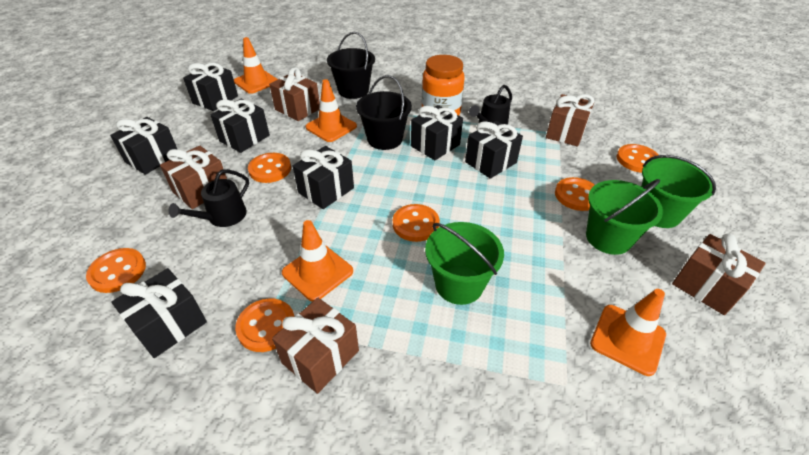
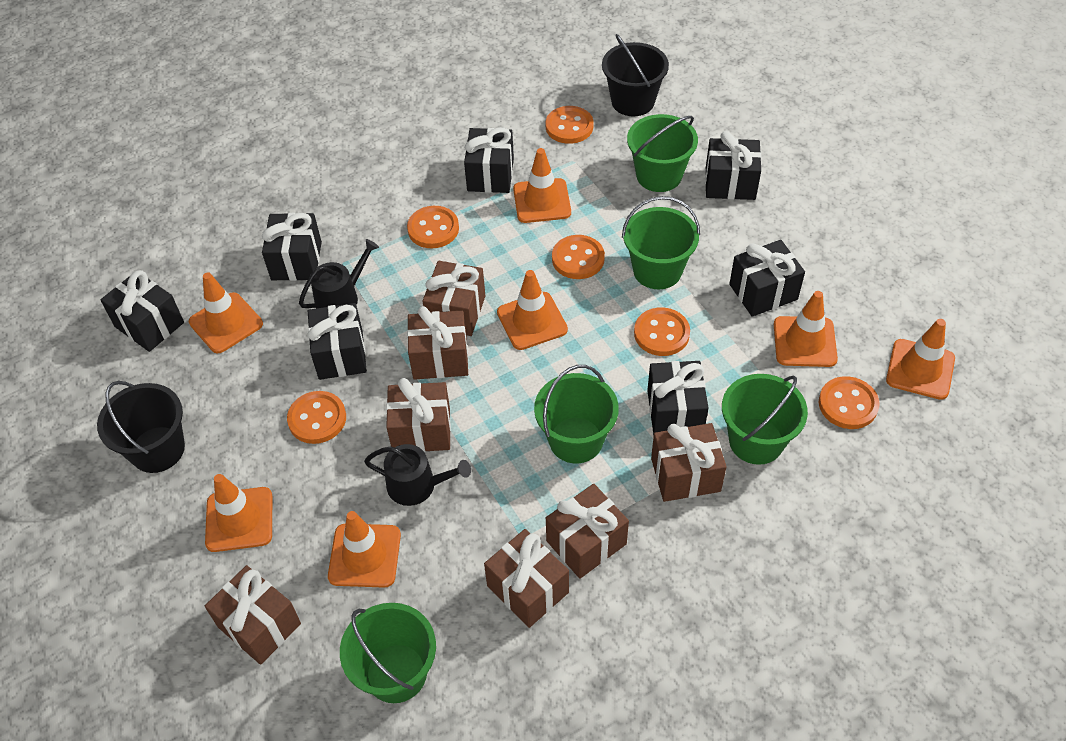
brown gift: 5 -> 7
green bucket: 3 -> 5
orange jar: 1 -> 0
orange traffic cone: 4 -> 7

